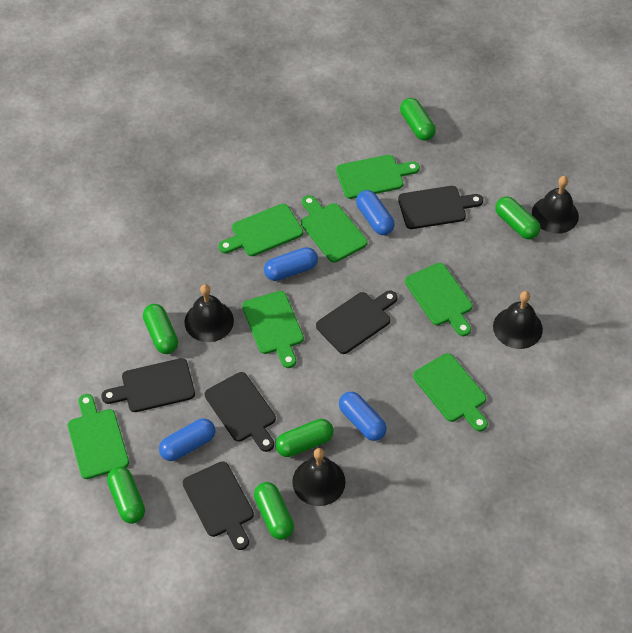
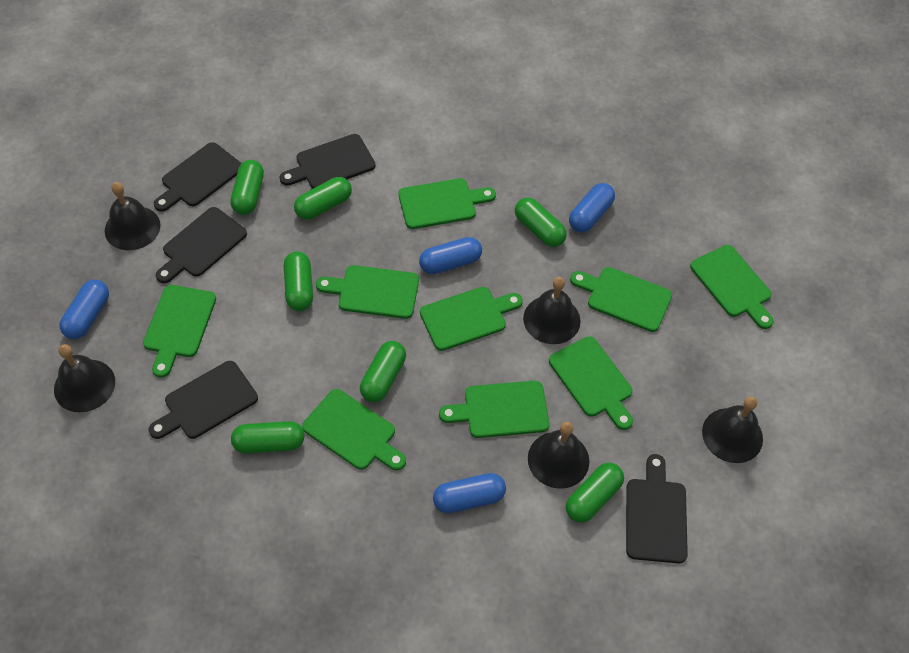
black bell: 4 -> 5
green capsule: 6 -> 7
green cutting board: 7 -> 9

